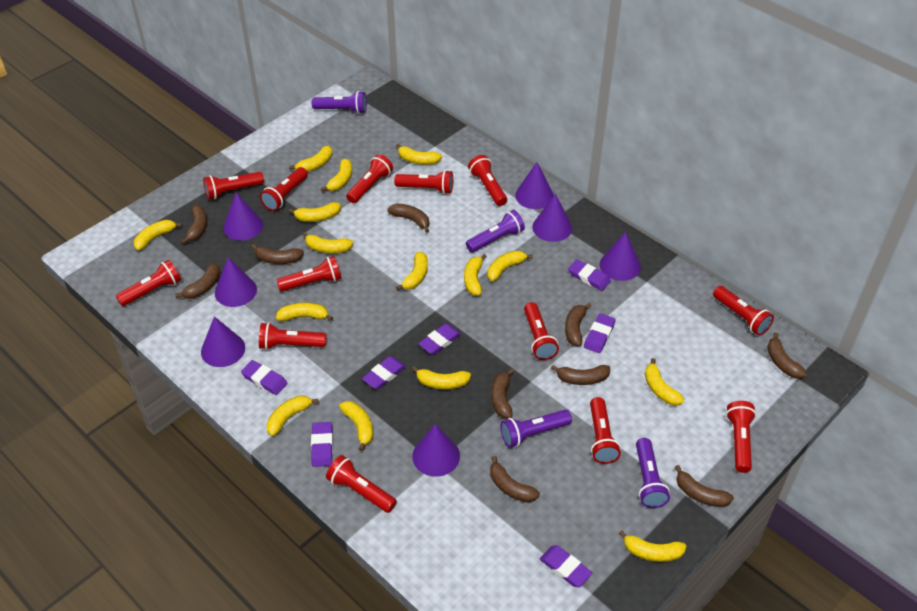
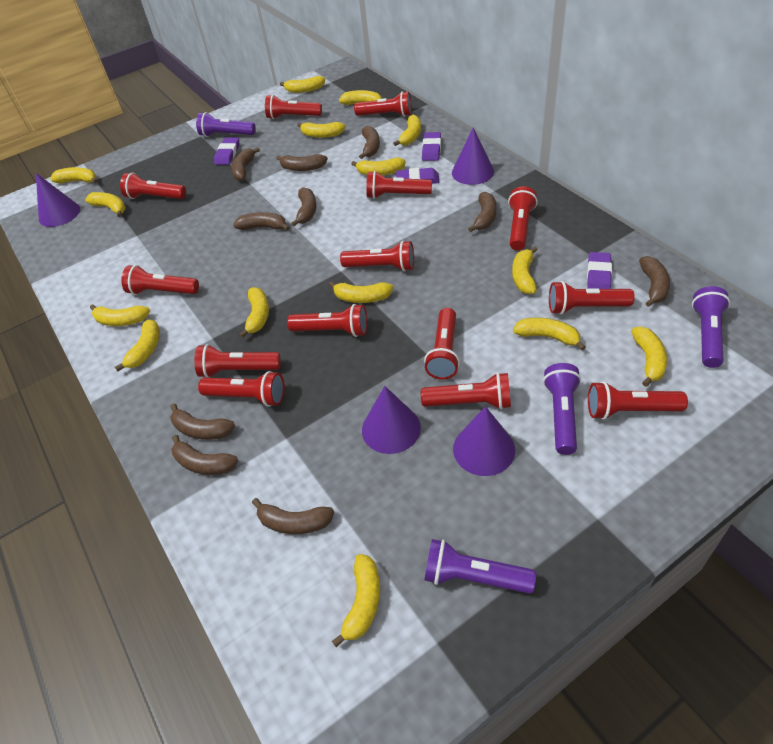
purple cone: 7 -> 4
purple eraser: 7 -> 4
red flashlight: 13 -> 14

